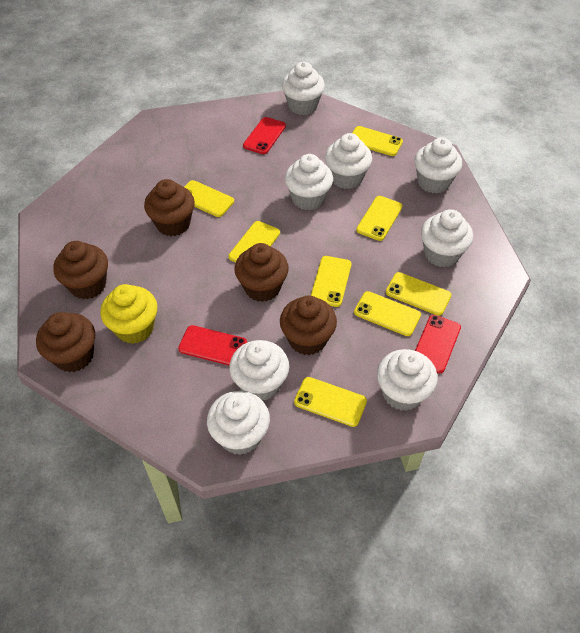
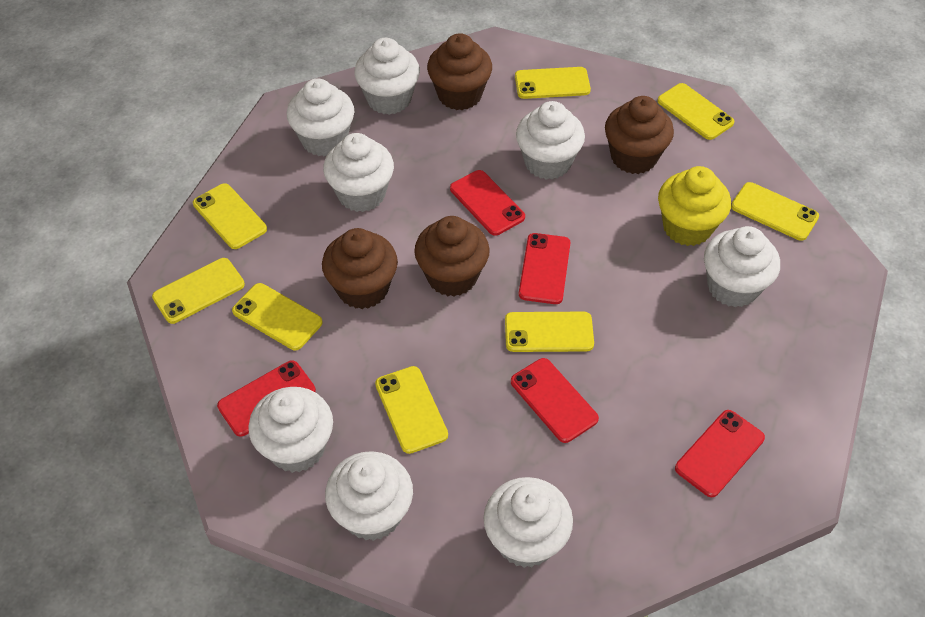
brown cupcake: 5 -> 4
red phone: 3 -> 5

